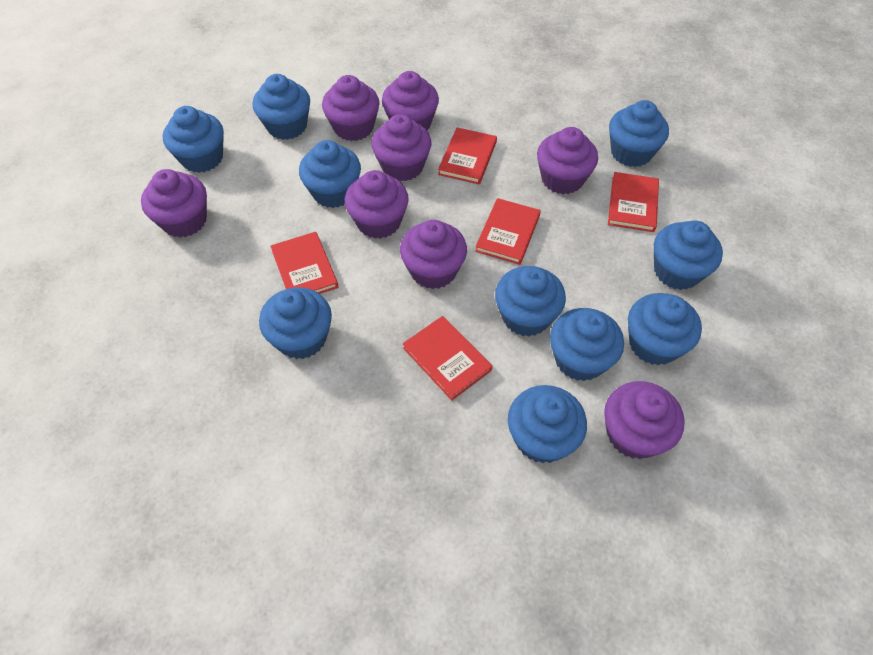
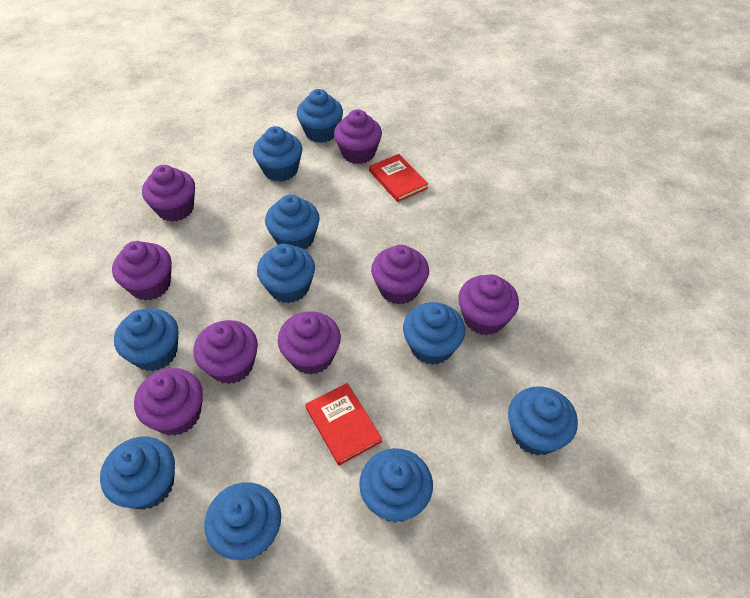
red book: 5 -> 2

